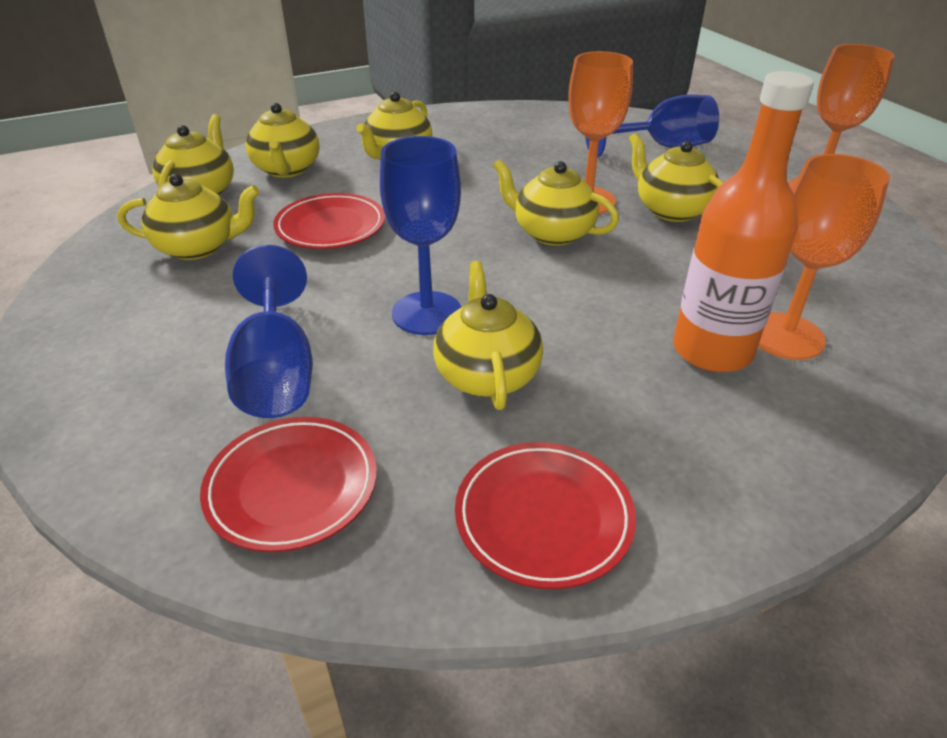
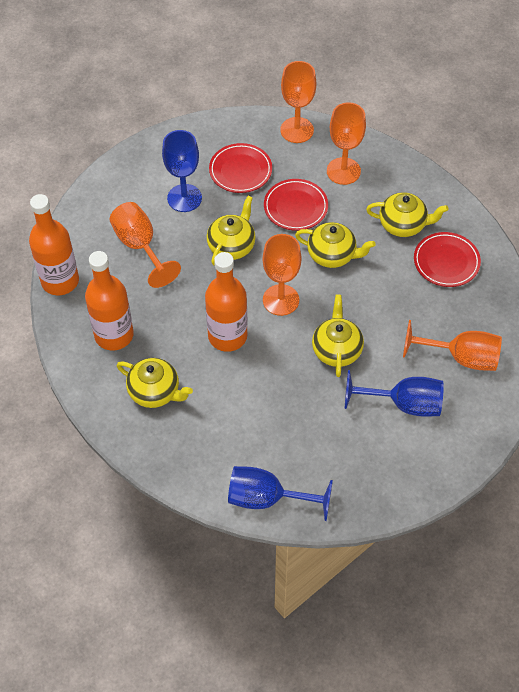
orange bottle: 1 -> 3
orange goblet: 3 -> 5
yellow teapot: 7 -> 5

